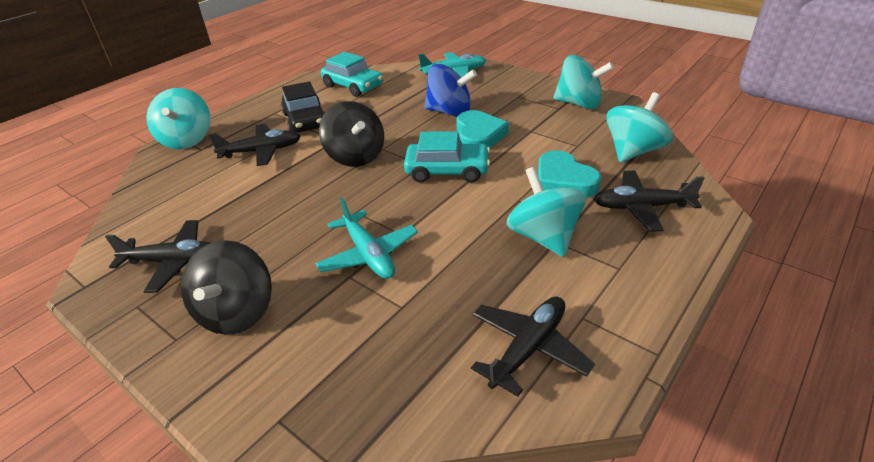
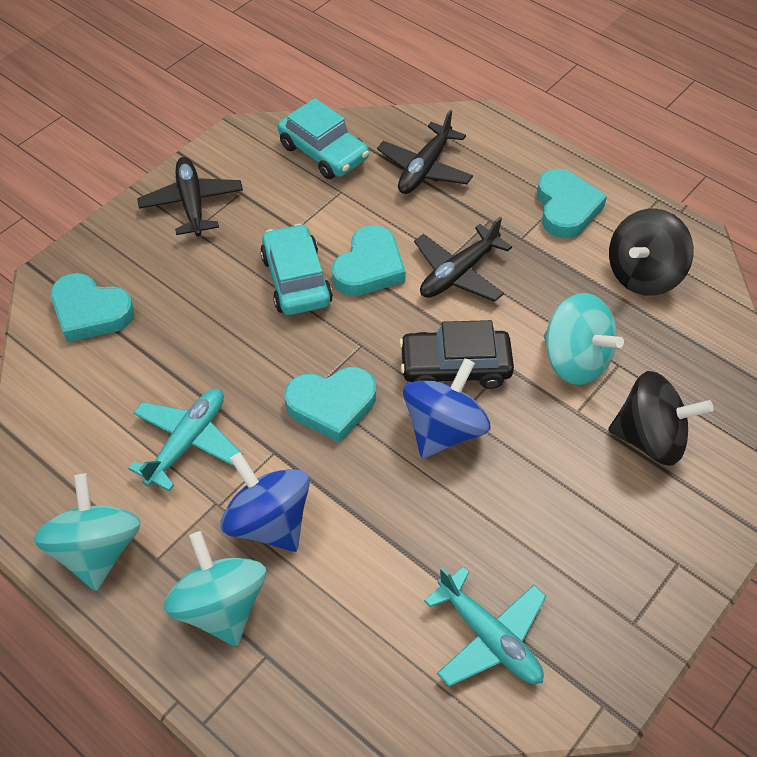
black plane: 4 -> 3
blue spinning top: 1 -> 2
turquoise heart: 2 -> 4
turquoise spinning top: 4 -> 3

